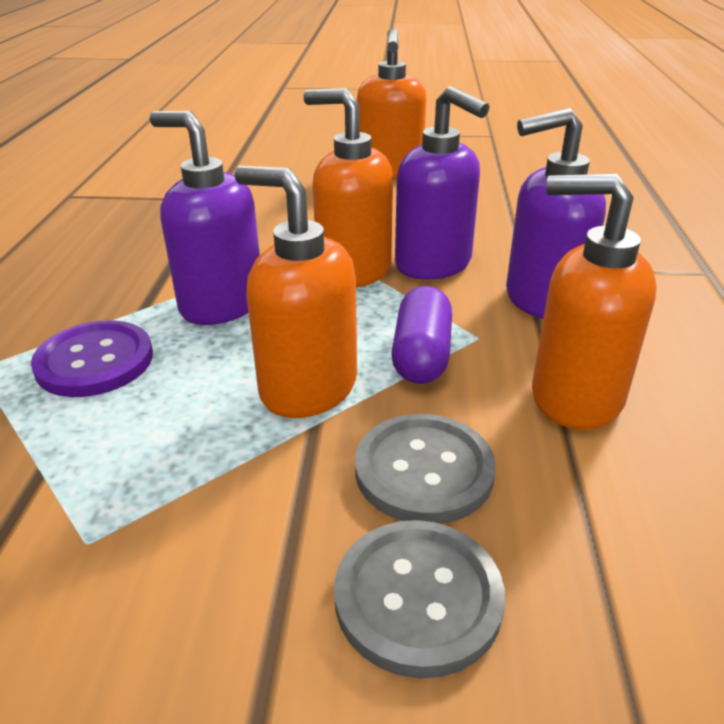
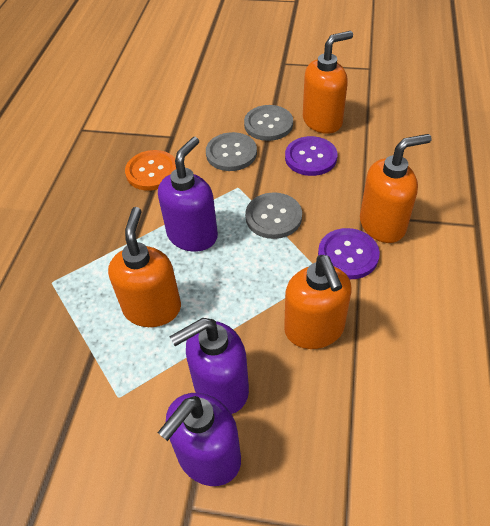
grey button: 2 -> 3
orange button: 0 -> 1
purple button: 1 -> 2
purple capsule: 1 -> 0

